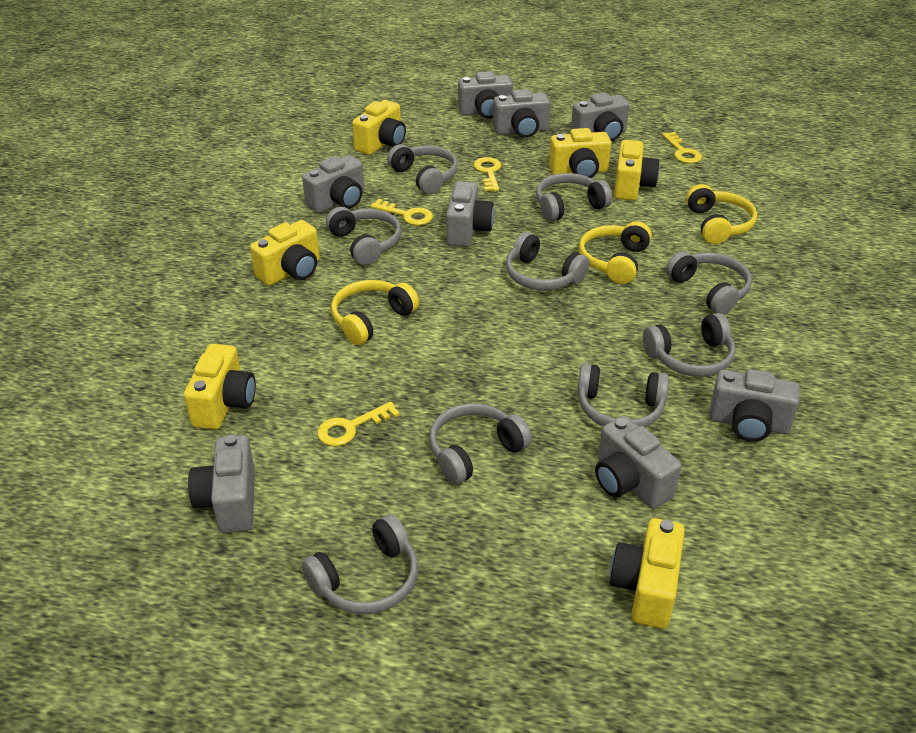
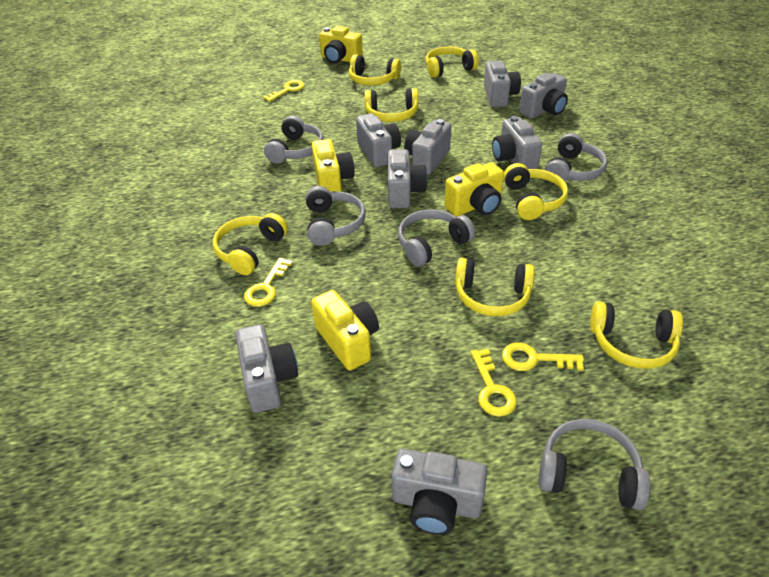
grey headphones: 9 -> 5
yellow camera: 6 -> 4
yellow headphones: 3 -> 7

